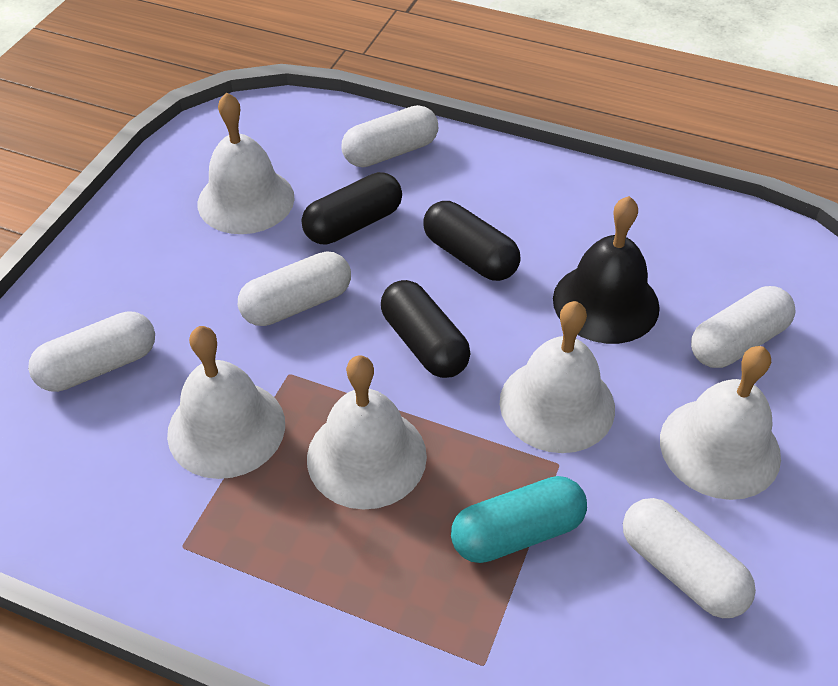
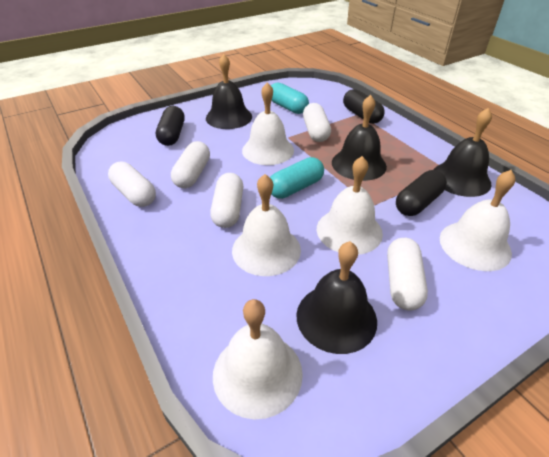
black bell: 1 -> 4
turquoise capsule: 1 -> 2

